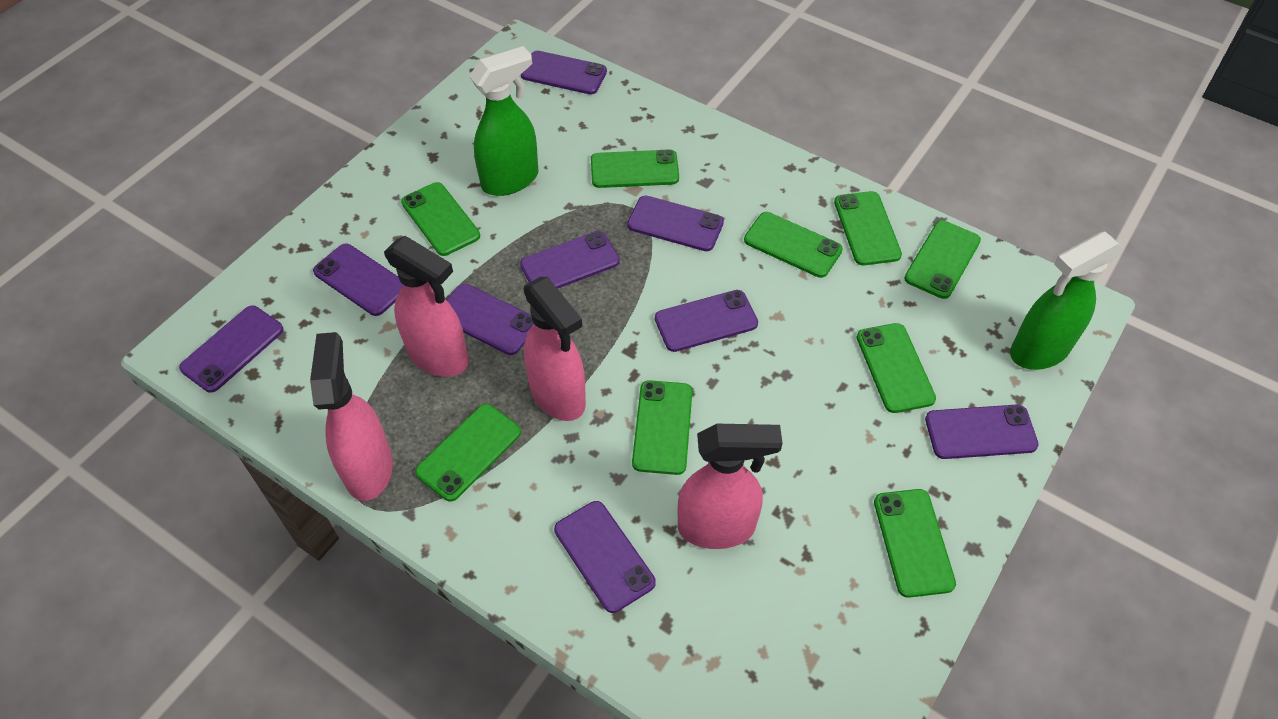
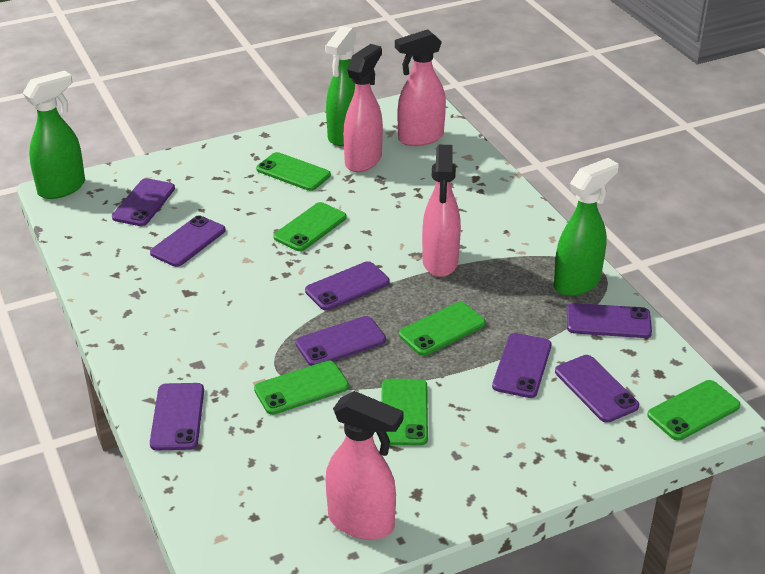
green phone: 9 -> 6
green spray bottle: 2 -> 3
purple phone: 9 -> 8

